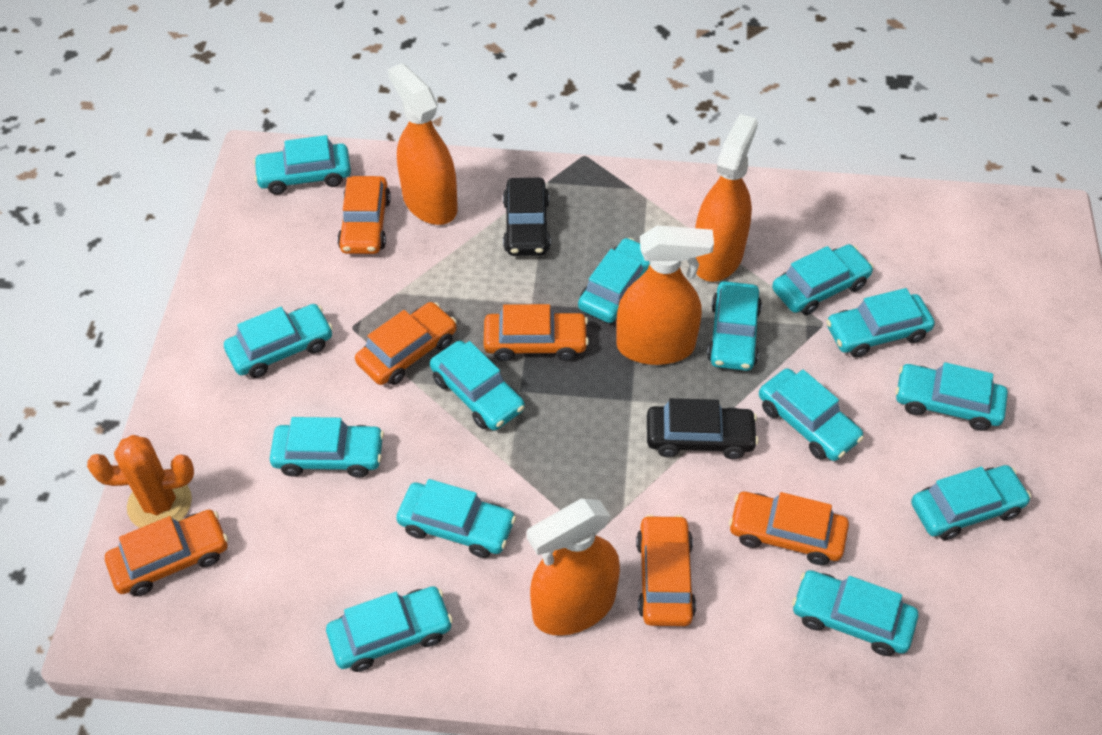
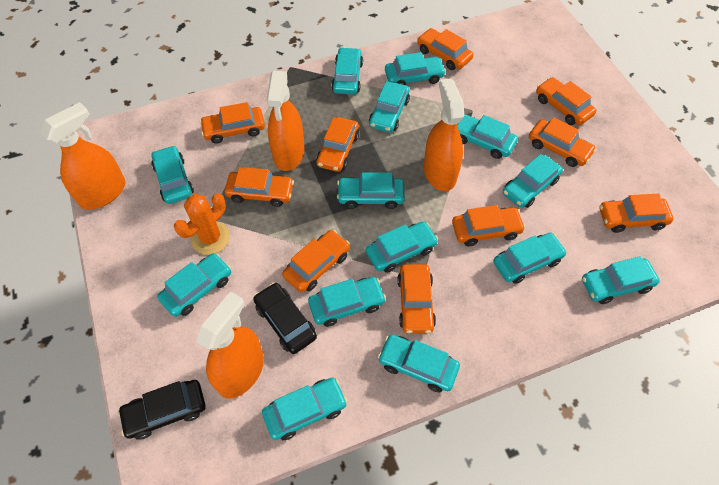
orange car: 6 -> 10

